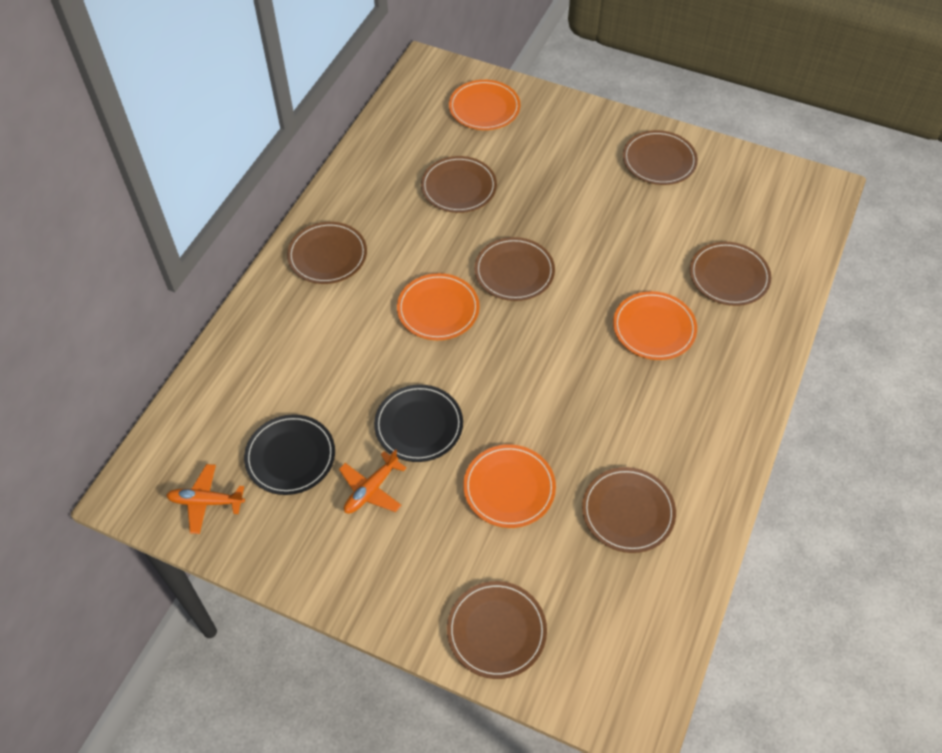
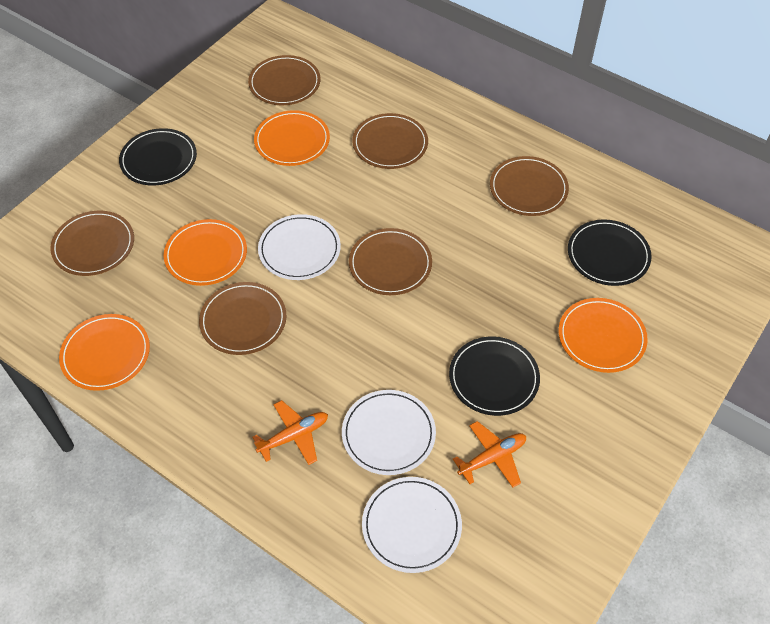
black plate: 2 -> 3
brown plate: 7 -> 6
white plate: 0 -> 3

